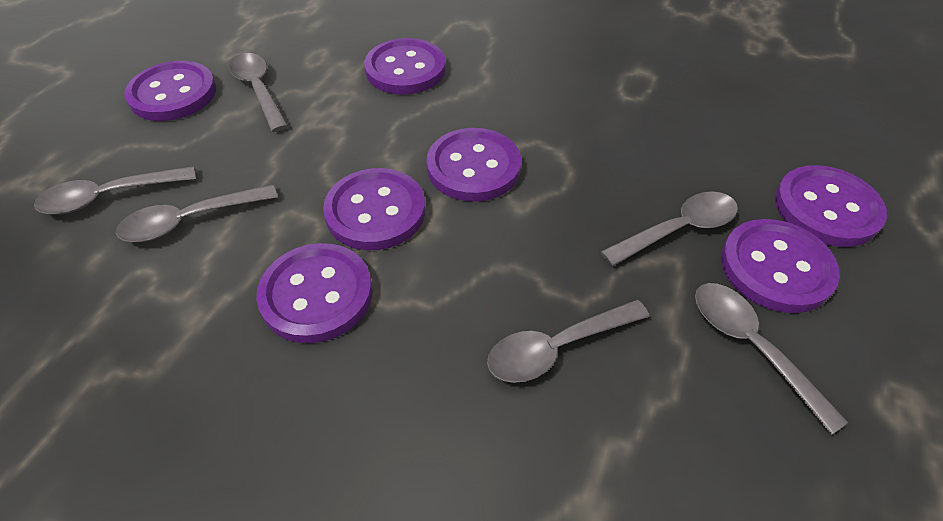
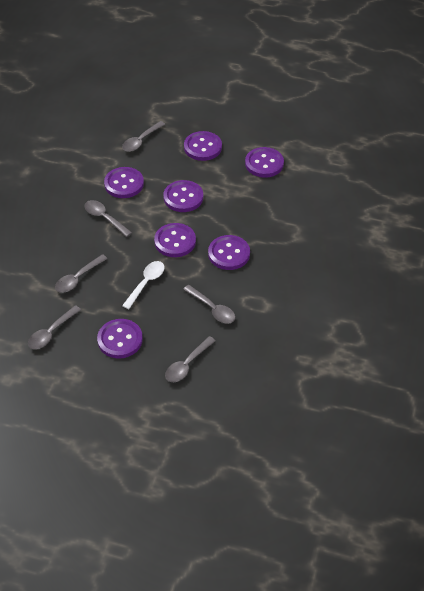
white spoon: 0 -> 1

